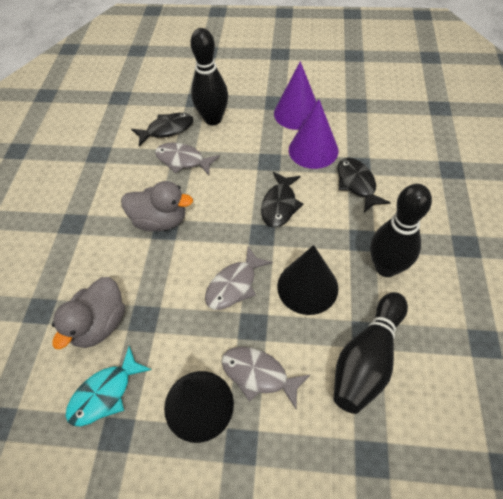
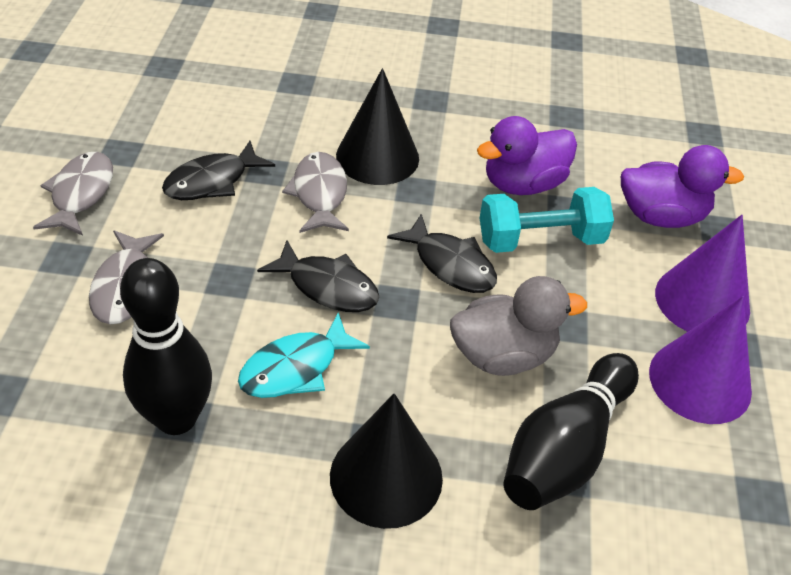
black bowling pin: 3 -> 2
grey duck: 2 -> 1
purple duck: 0 -> 2
turquoise dumbbell: 0 -> 1

